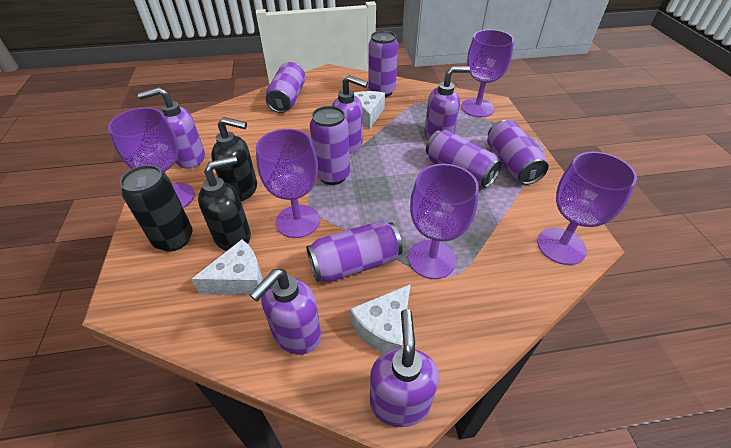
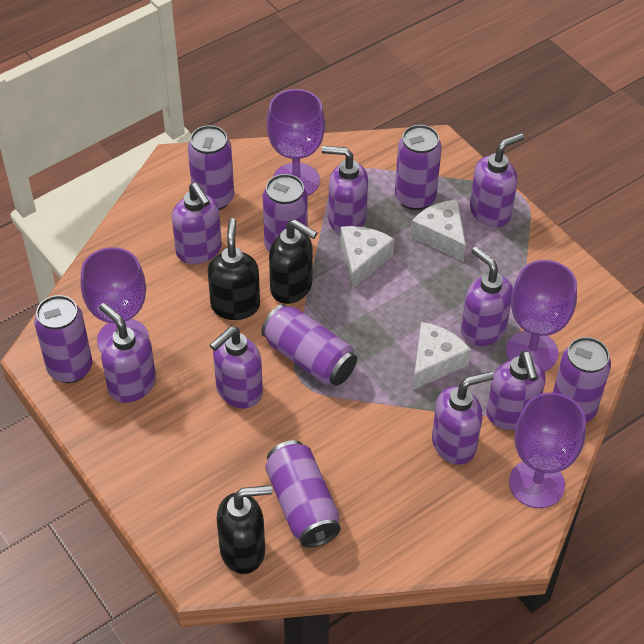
black can: 1 -> 0
black soap dispenser: 2 -> 3
purple can: 6 -> 7
purple goblet: 5 -> 4
purple soap dispenser: 5 -> 8

